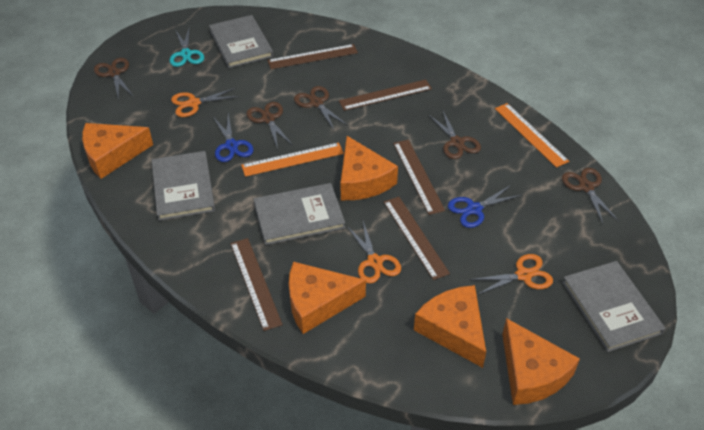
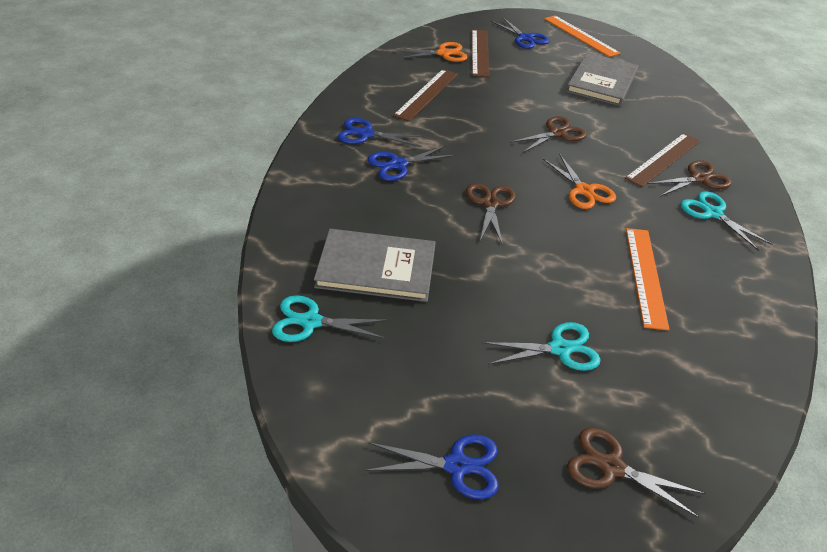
blue scissors: 2 -> 4
brown ruler: 5 -> 3
brown scissors: 5 -> 4
grey book: 4 -> 2
orange cheese: 5 -> 0
orange scissors: 3 -> 2
turquoise scissors: 1 -> 3

